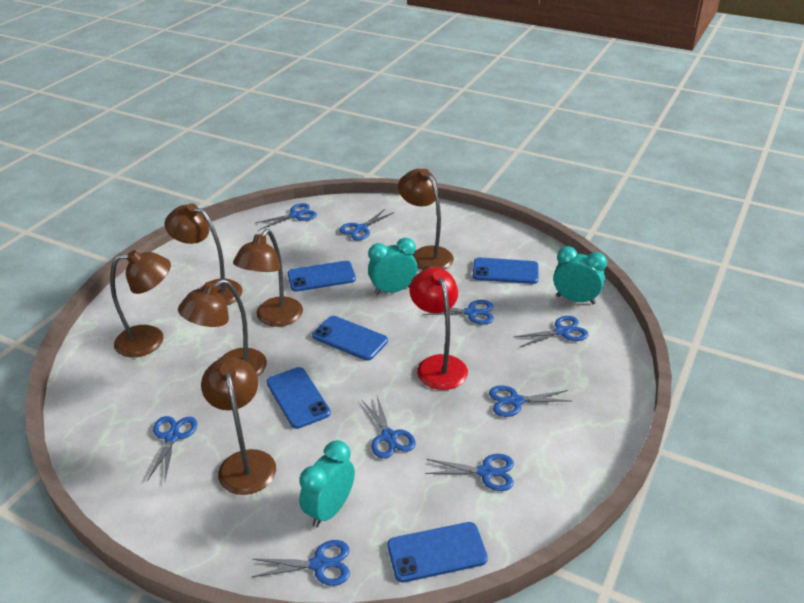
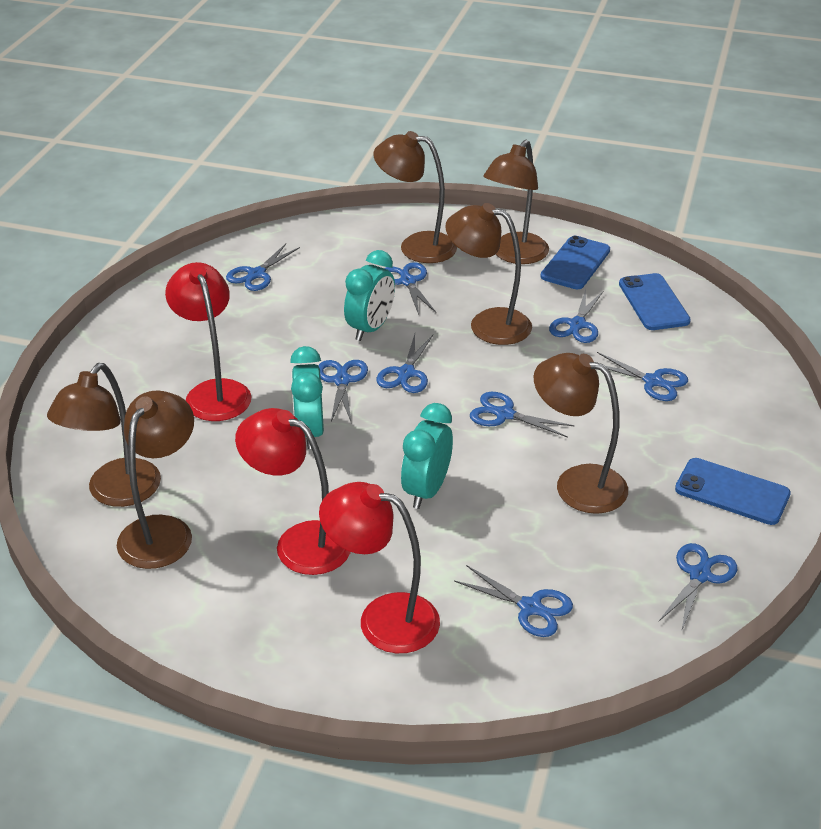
blue phone: 5 -> 3
red lamp: 1 -> 3

